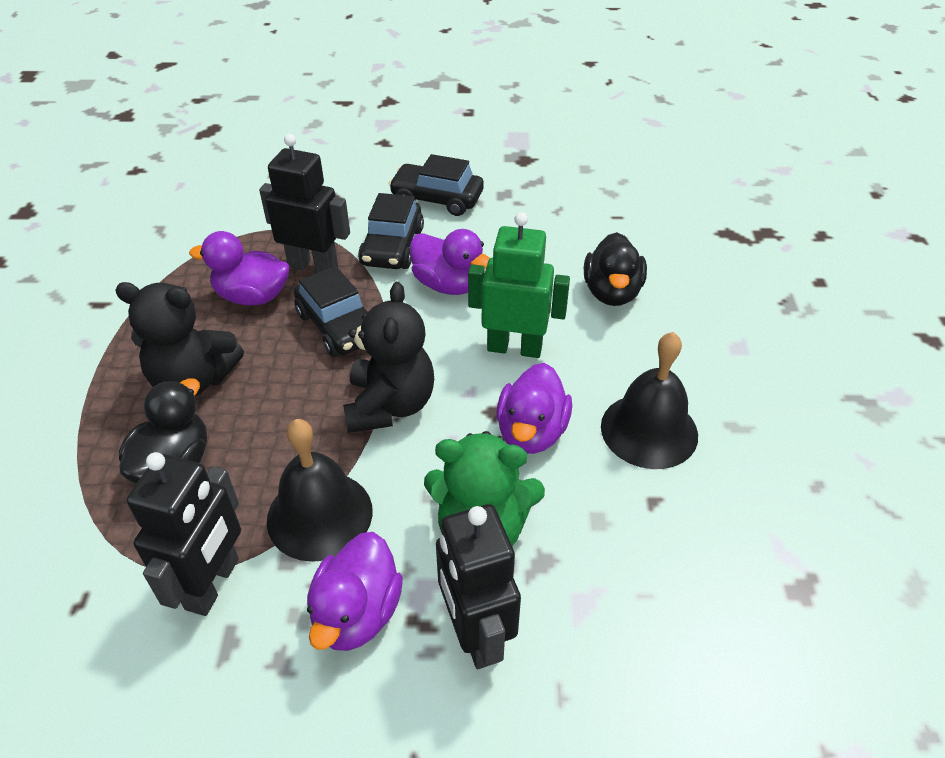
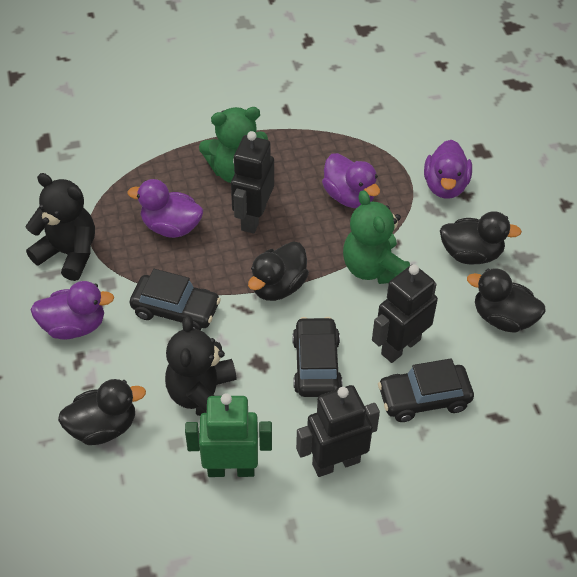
black bell: 2 -> 0
black duck: 2 -> 4
green teddy bear: 1 -> 2

